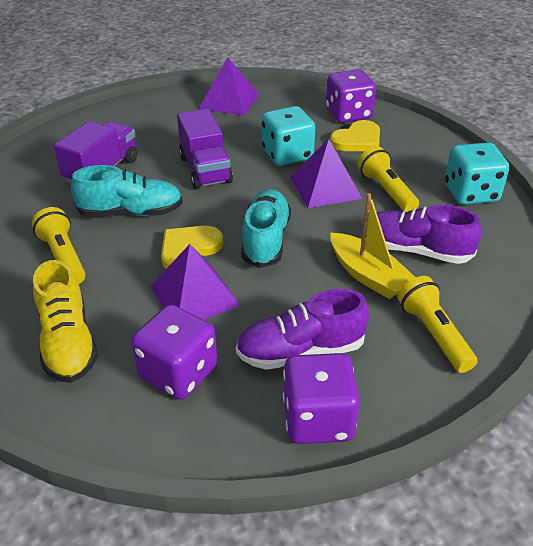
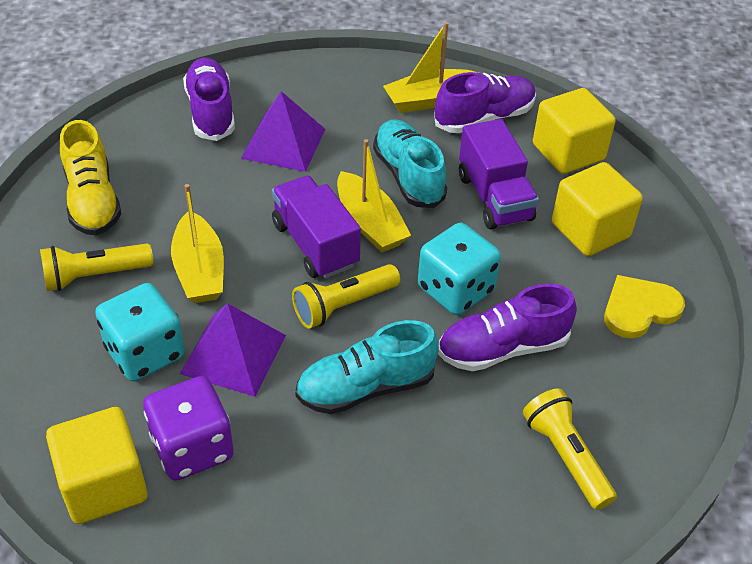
purple dice: 3 -> 1
purple pyramid: 3 -> 2
purple shoe: 2 -> 3
yellow boat: 1 -> 3
yellow cube: 0 -> 3
yellow heart: 2 -> 1

